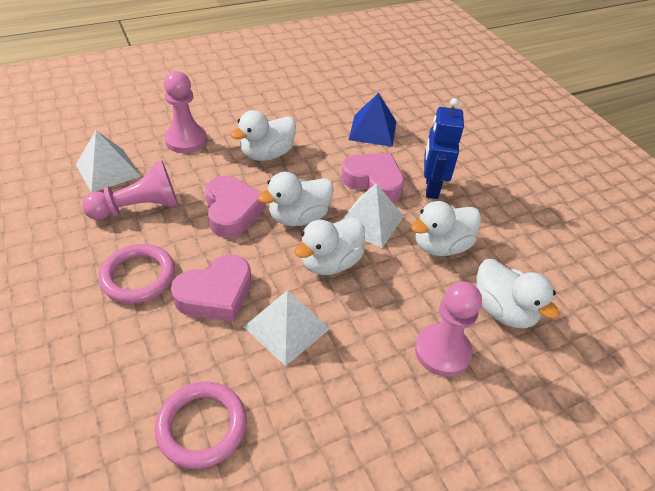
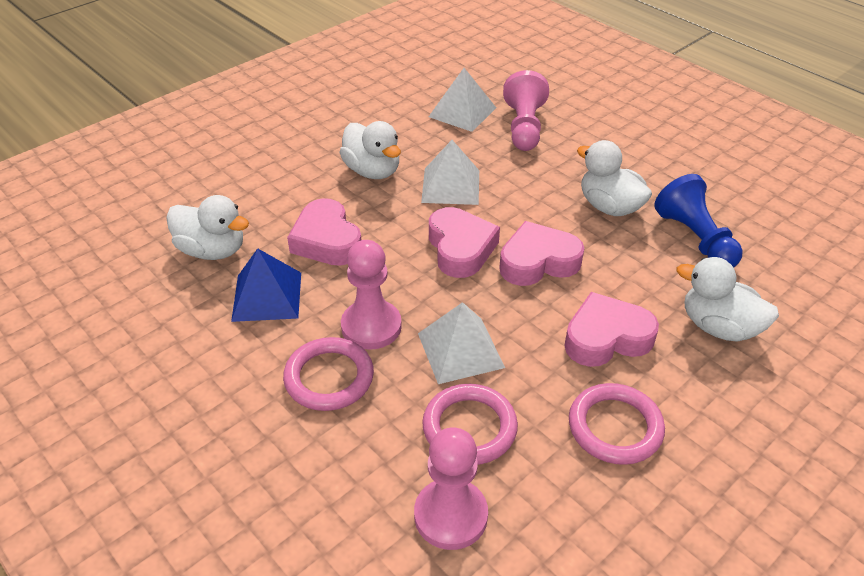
blue pawn: 0 -> 1
blue robot: 1 -> 0
pink heart: 3 -> 4
pink ring: 2 -> 3
white duck: 5 -> 4

